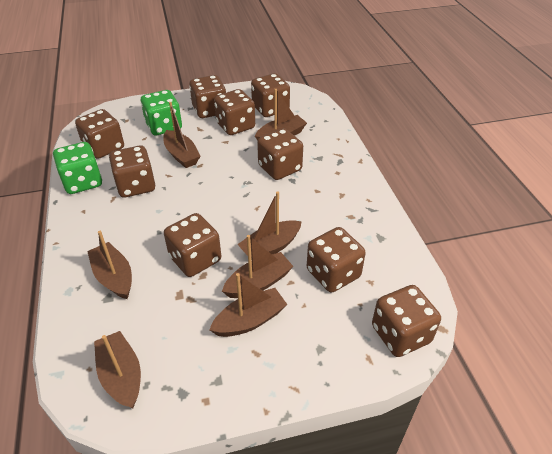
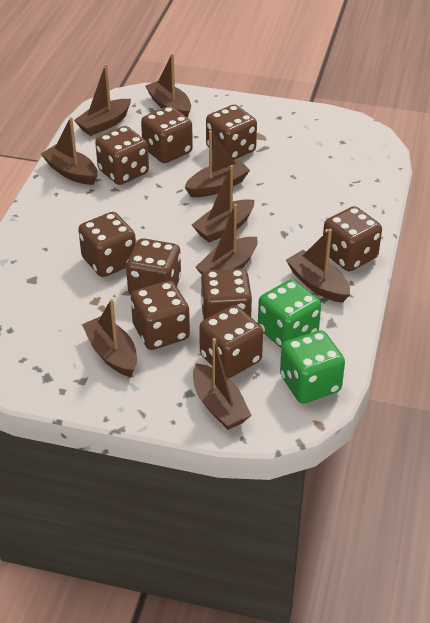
brown boat: 7 -> 9

